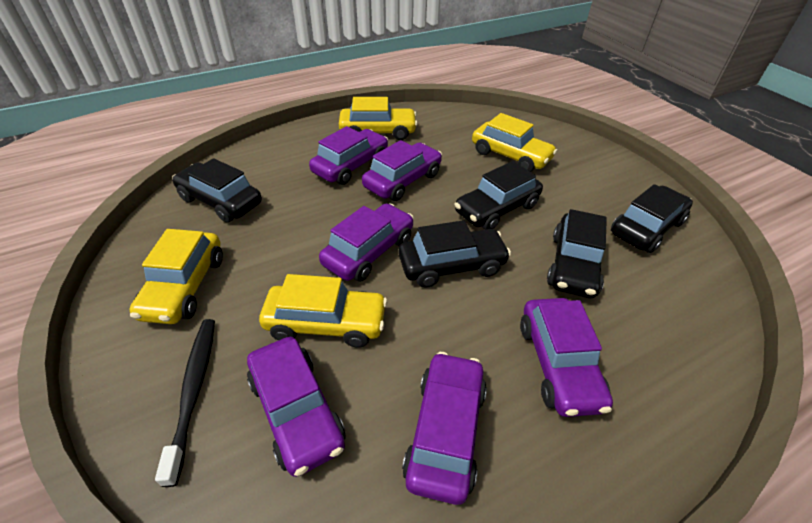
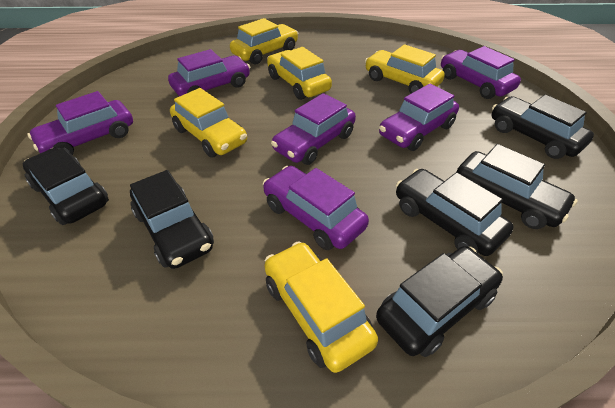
black car: 5 -> 6
black toothbrush: 1 -> 0
yellow car: 4 -> 5

